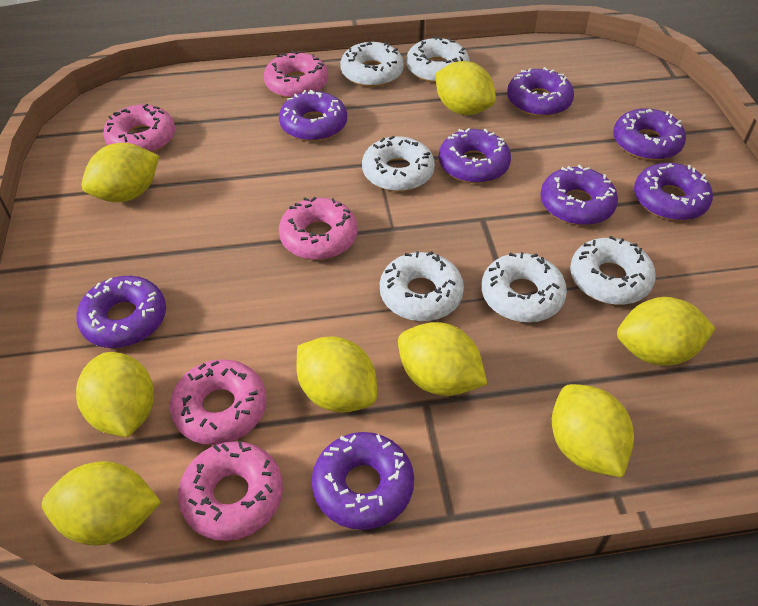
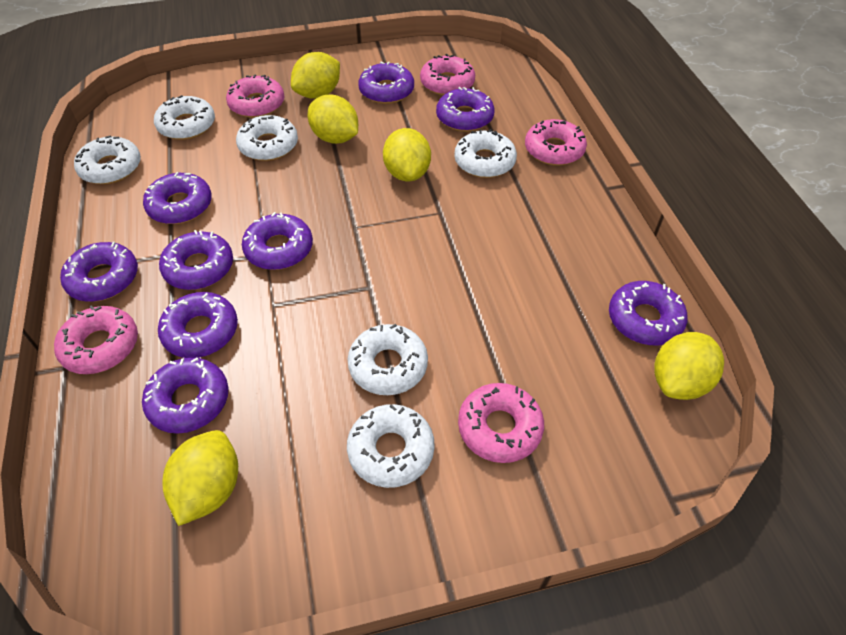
purple donut: 8 -> 9
yellow lemon: 8 -> 5

